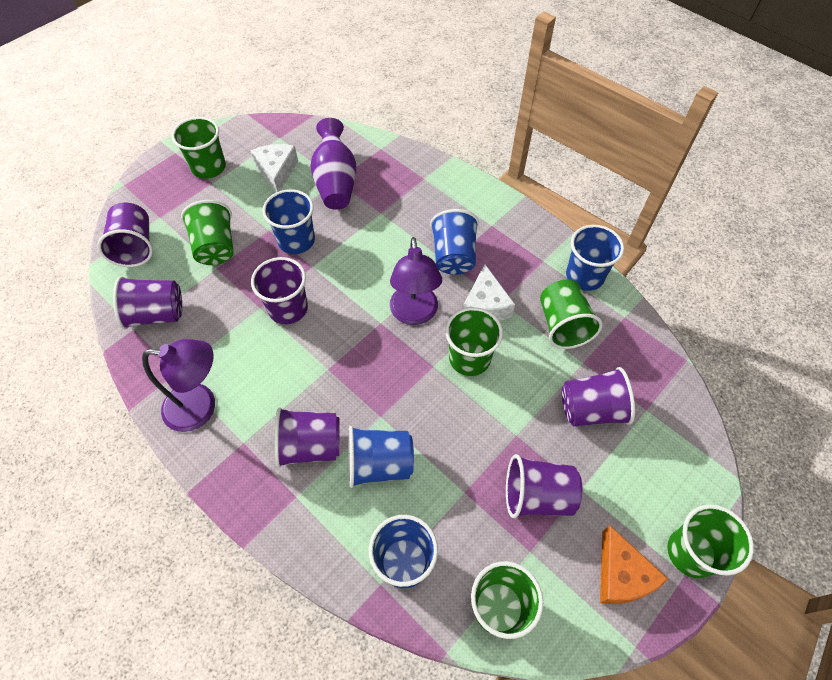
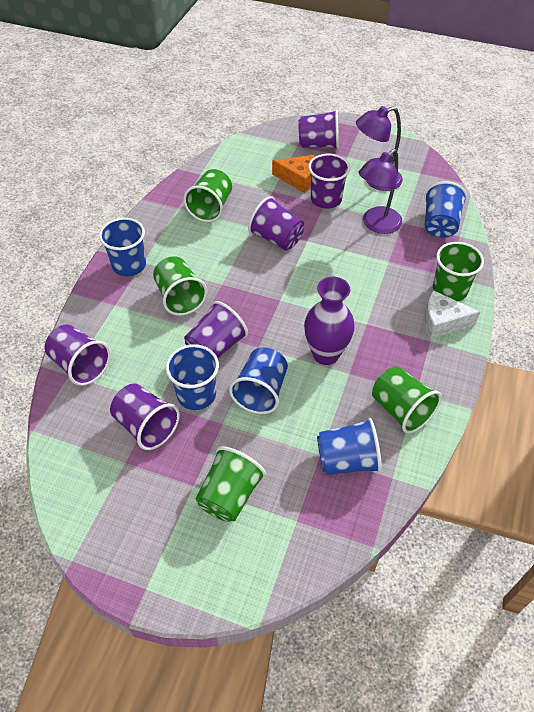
green cup: 6 -> 5
white cheese: 2 -> 1

